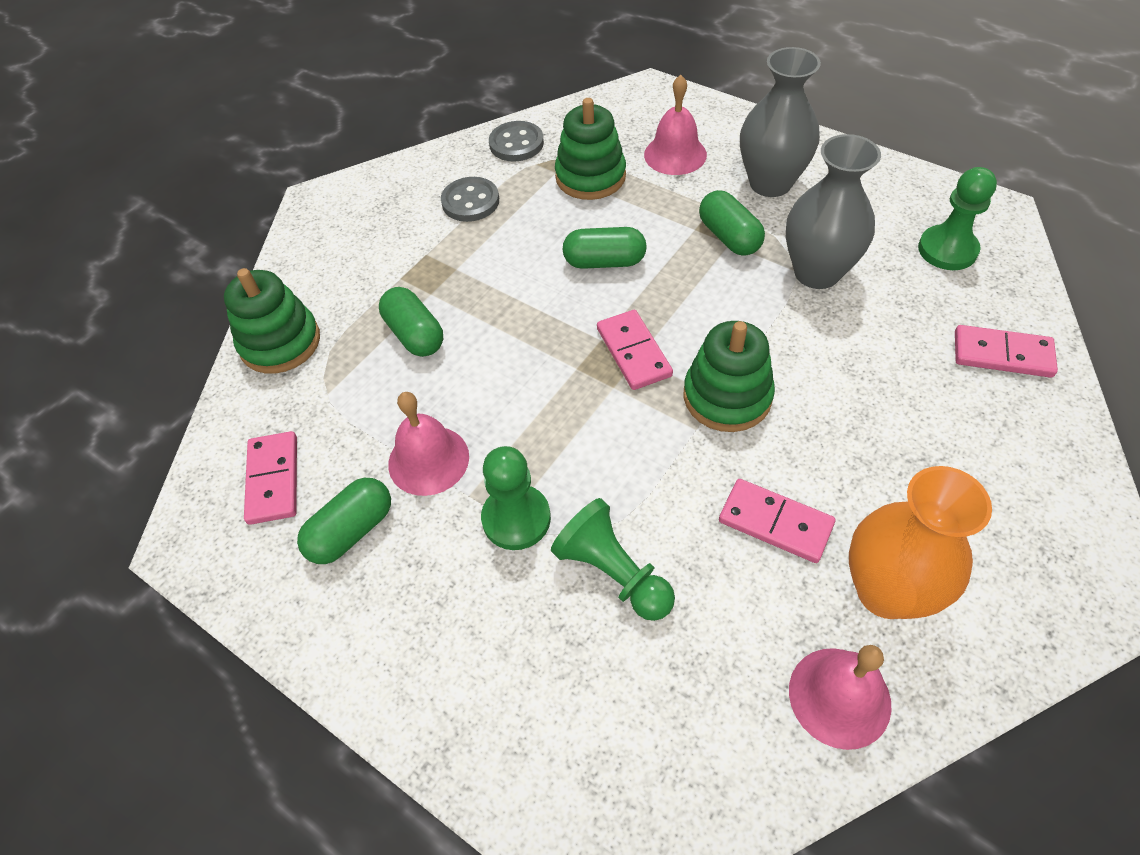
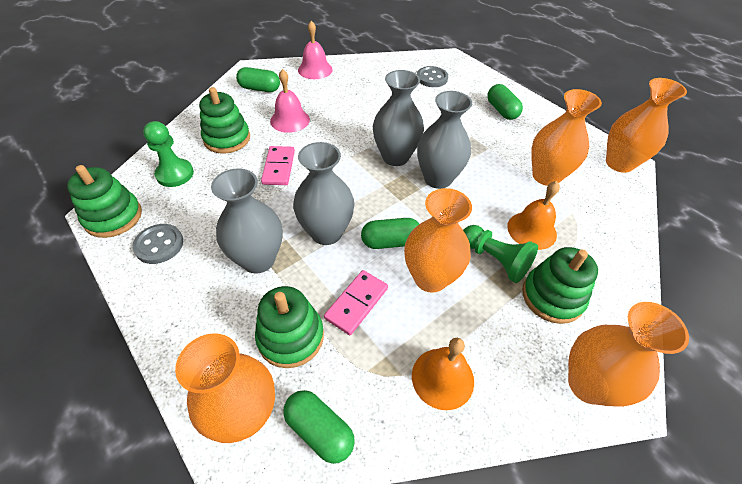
green pawn: 3 -> 2
green stacking toy: 3 -> 4
grey vase: 2 -> 4
orange bell: 0 -> 2
orange vase: 1 -> 5
pink bell: 3 -> 2
pink domino: 4 -> 2

